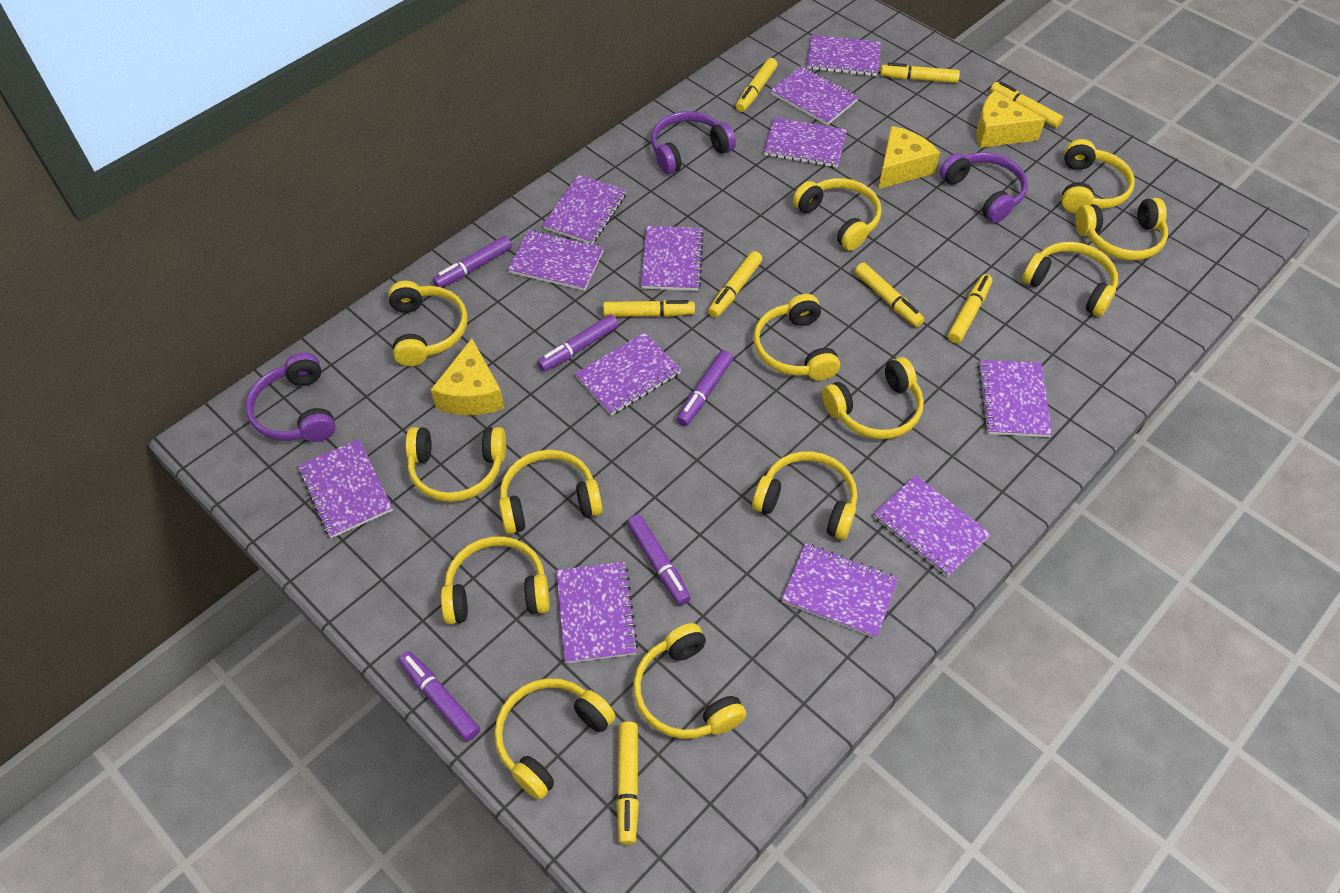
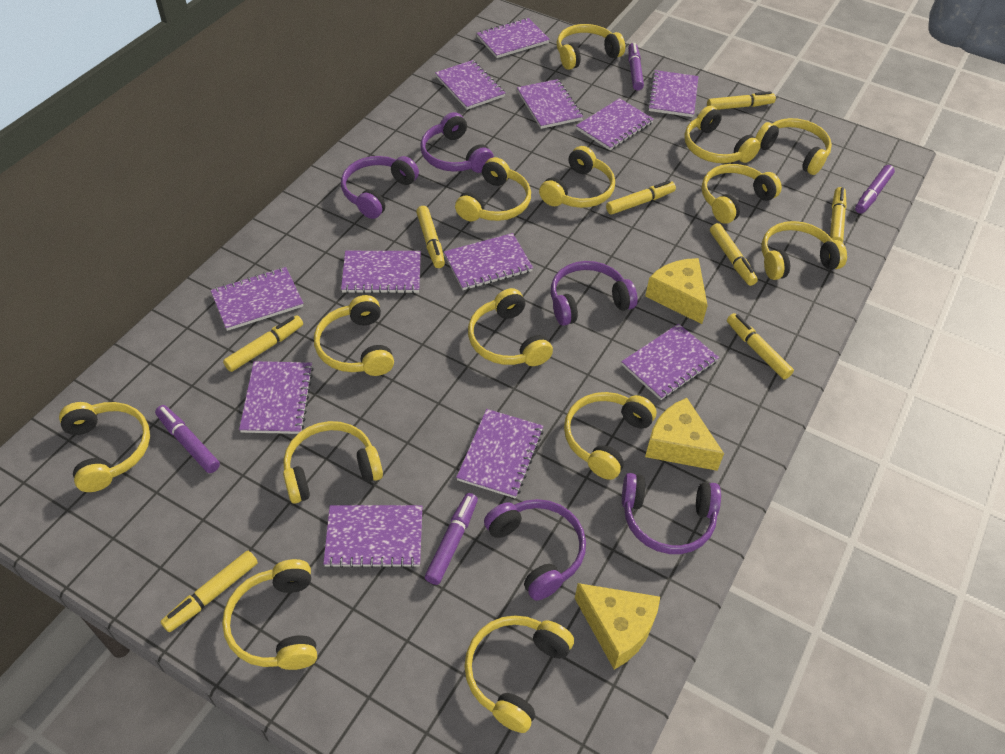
purple headphones: 3 -> 5
purple marker: 5 -> 4
yellow headphones: 13 -> 14

